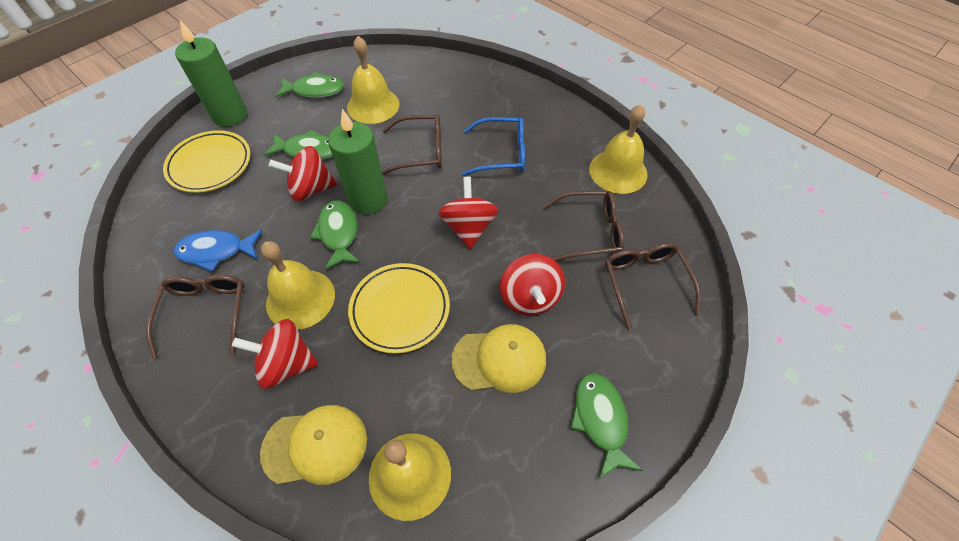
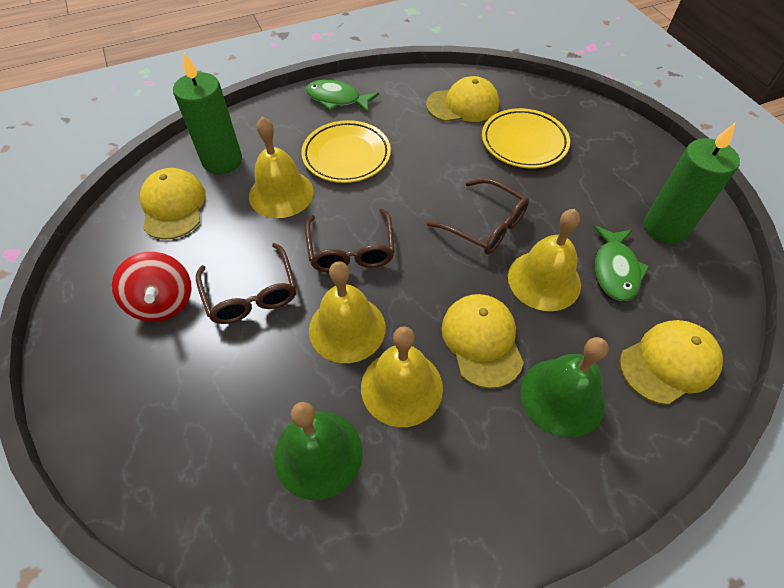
blue fish: 1 -> 0
blue glasses: 1 -> 0
brown glasses: 4 -> 3
green bell: 0 -> 2
green fish: 4 -> 2
red spinning top: 4 -> 1
yellow cap: 2 -> 4

